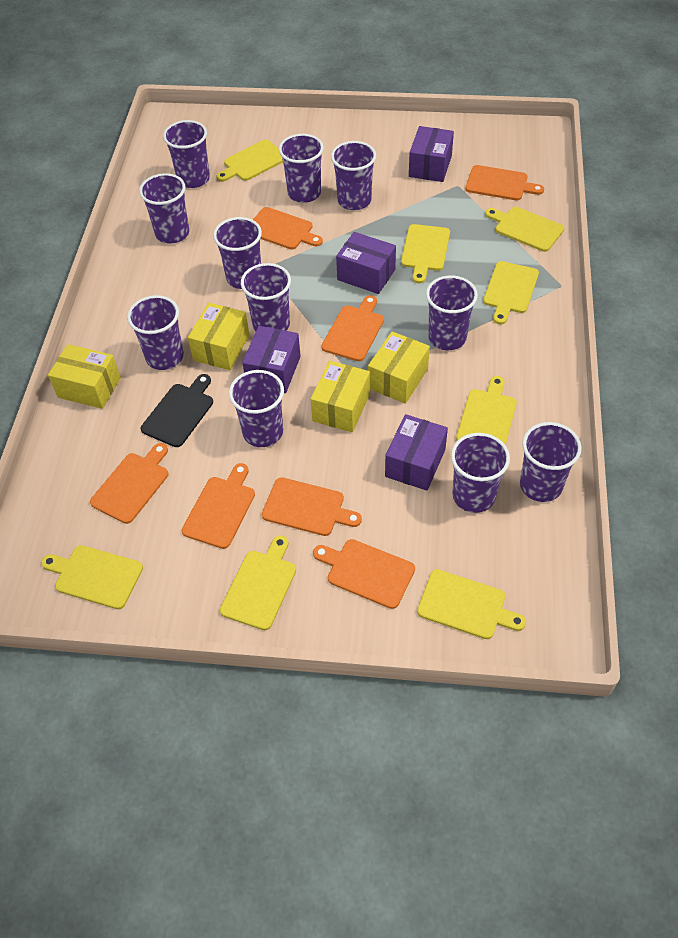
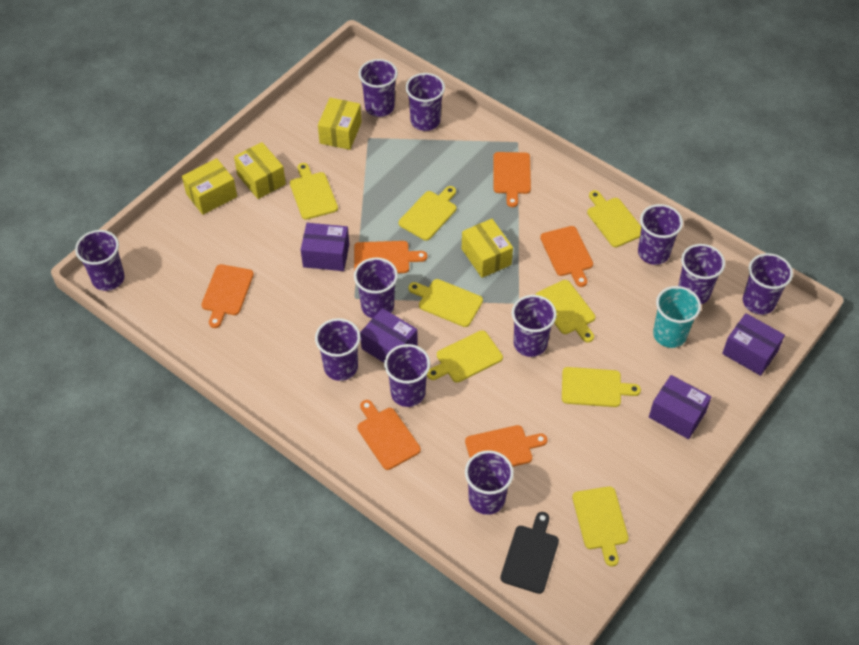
orange cutting board: 7 -> 6
turquoise cup: 0 -> 1

